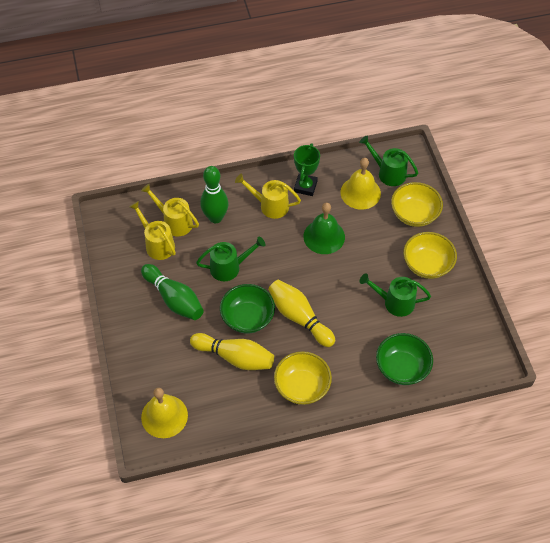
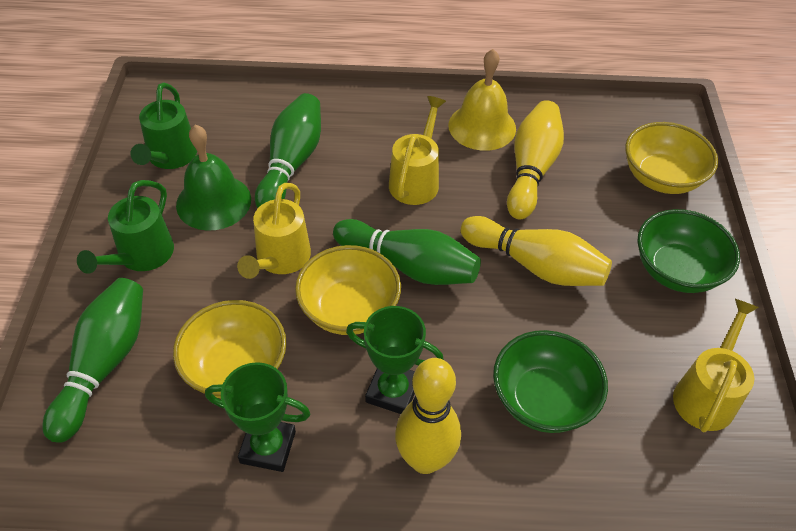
green bowling pin: 2 -> 3
green trophy: 1 -> 2
green watering can: 3 -> 2
yellow bell: 2 -> 1
yellow bowling pin: 2 -> 3

